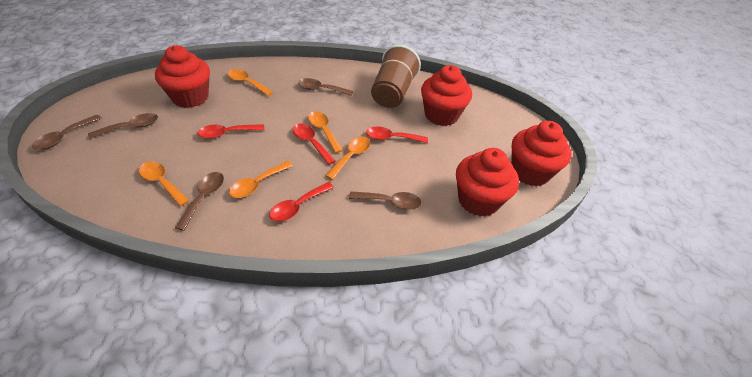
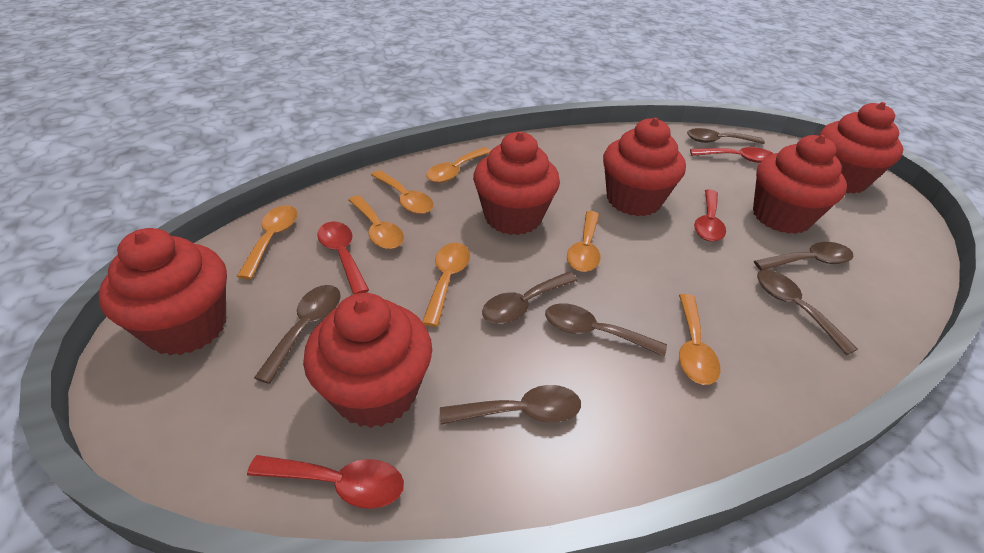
brown cup: 1 -> 0
brown spoon: 5 -> 7
orange spoon: 5 -> 7
red cupcake: 4 -> 6

